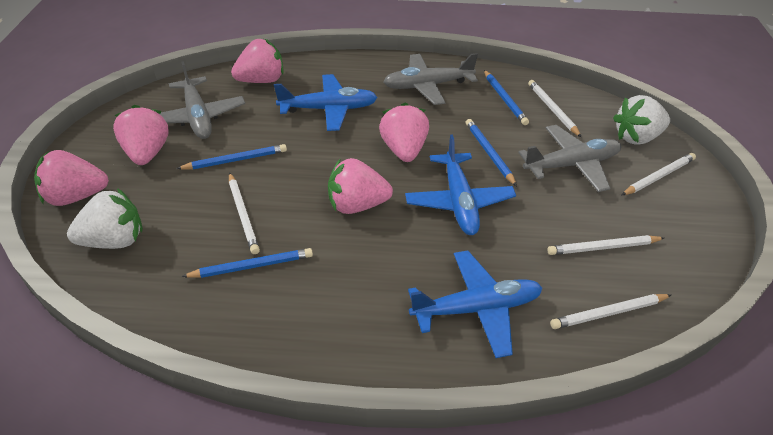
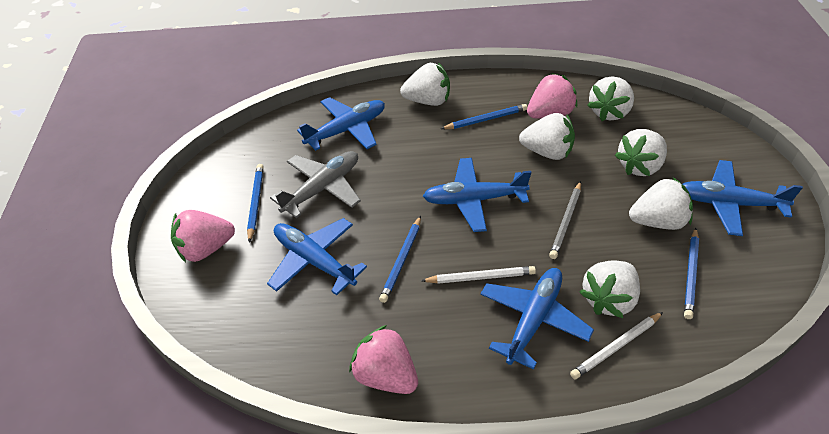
blue plane: 3 -> 5
grey pencil: 0 -> 1
grey plane: 3 -> 1
pink strawberry: 5 -> 3
white pencil: 5 -> 2
white strawberry: 2 -> 6

